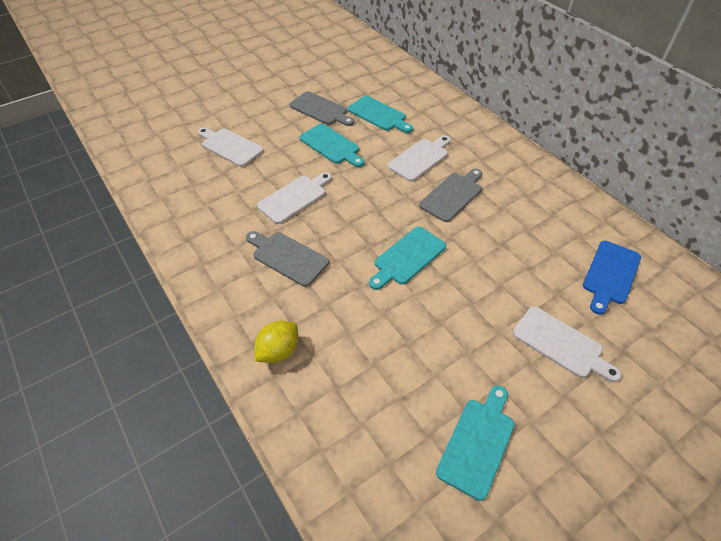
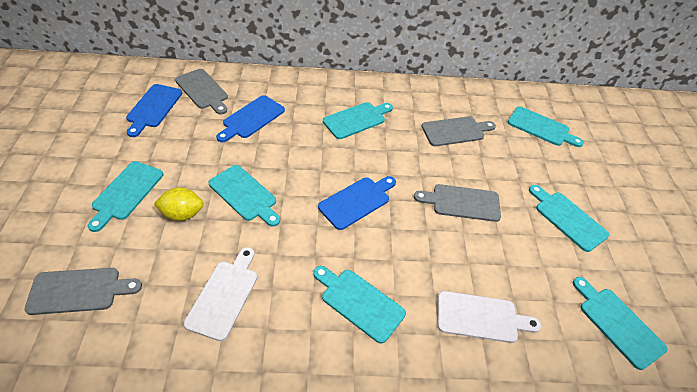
blue cutting board: 1 -> 3
grey cutting board: 3 -> 4
turquoise cutting board: 4 -> 7
white cutting board: 4 -> 2

